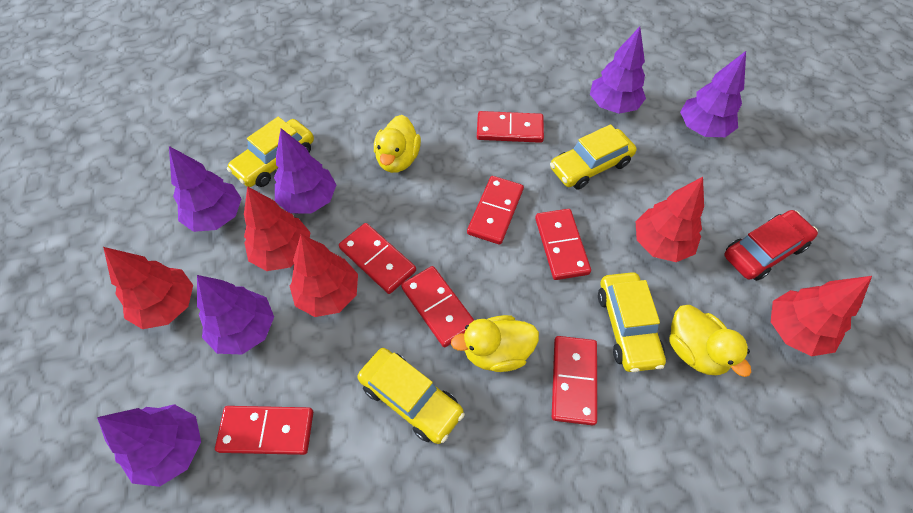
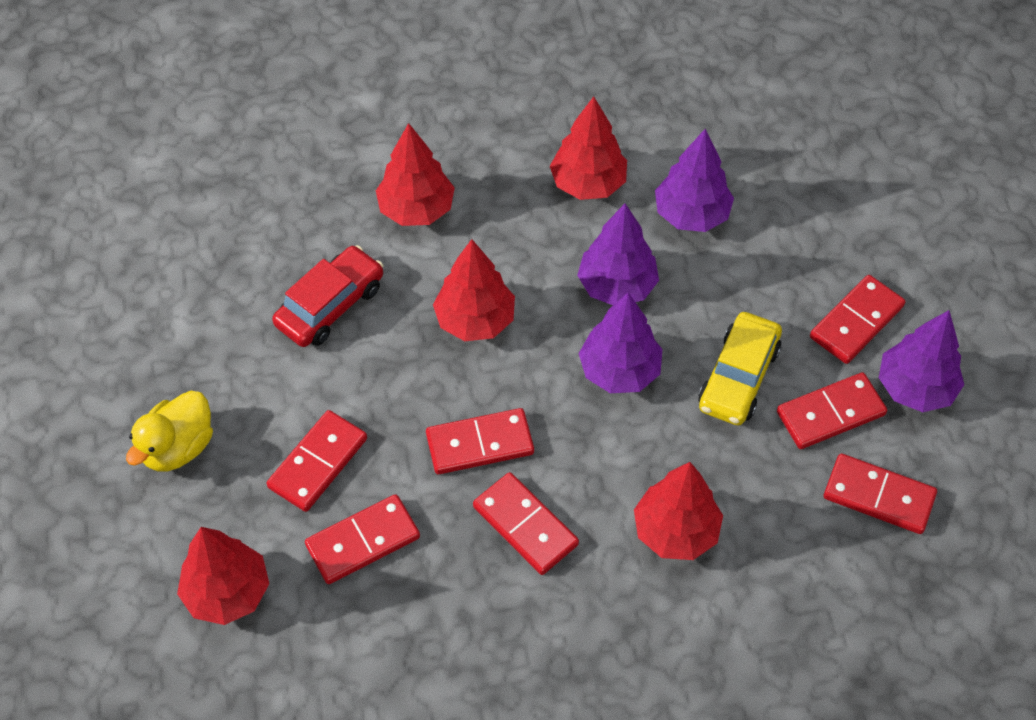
purple tree: 6 -> 4
yellow car: 4 -> 1
yellow duck: 3 -> 1

